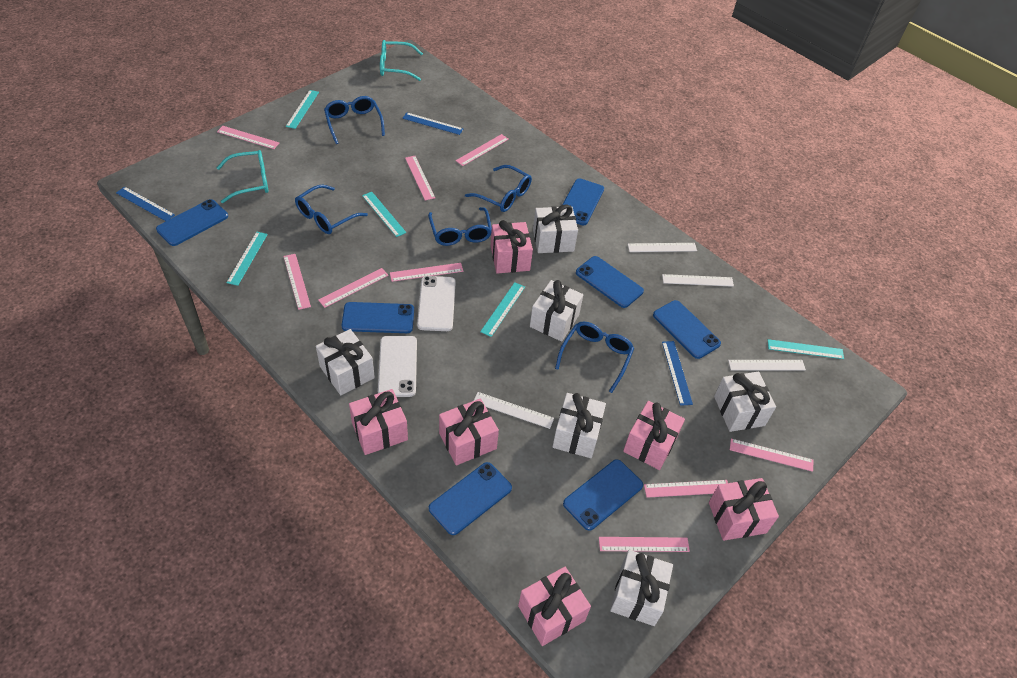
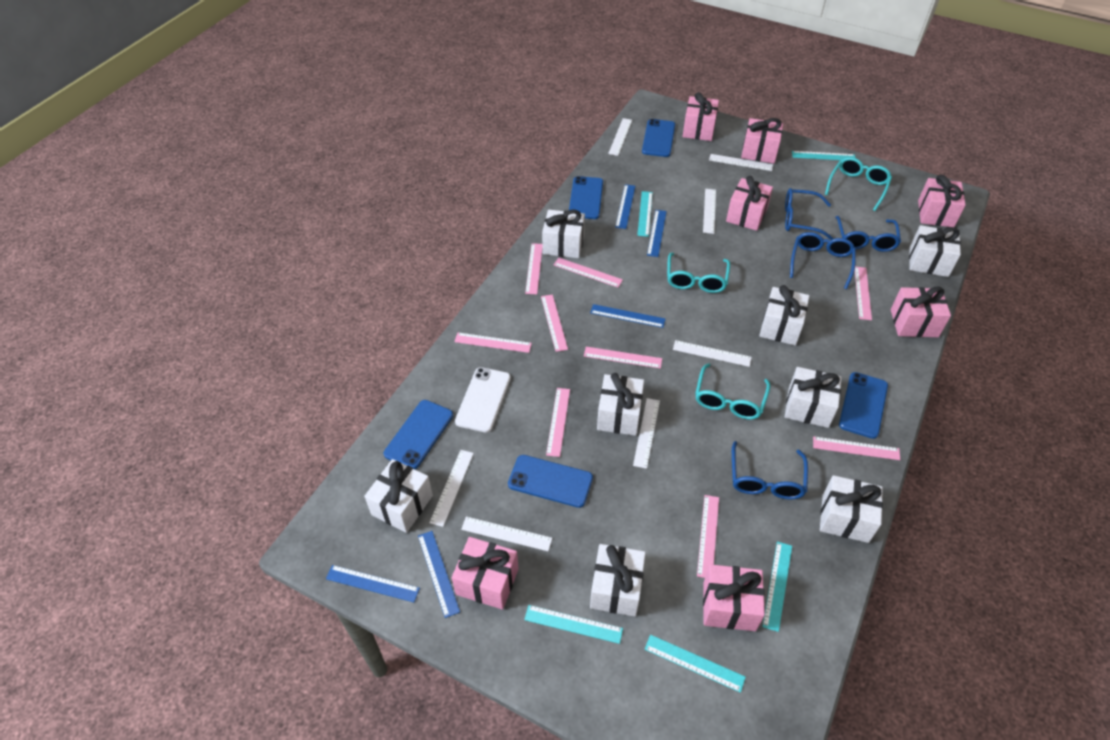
blue glasses: 5 -> 4
blue phone: 7 -> 5
blue ruler: 3 -> 5
pink gift: 6 -> 7
turquoise glasses: 2 -> 3
white gift: 6 -> 8
white phone: 2 -> 1
white ruler: 4 -> 7

